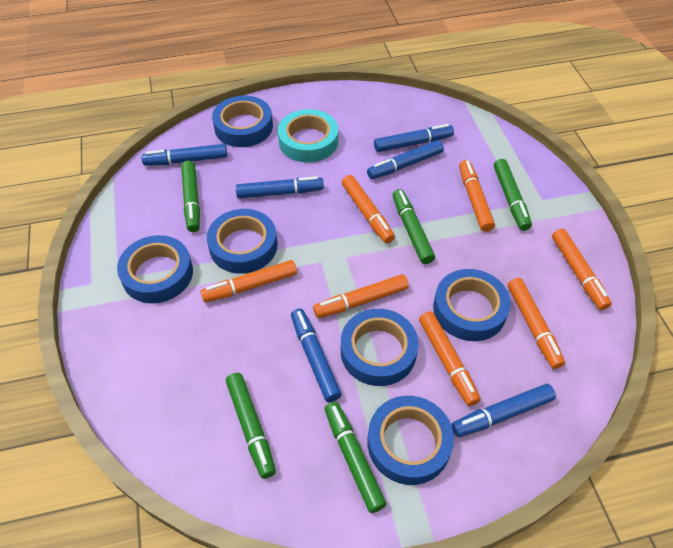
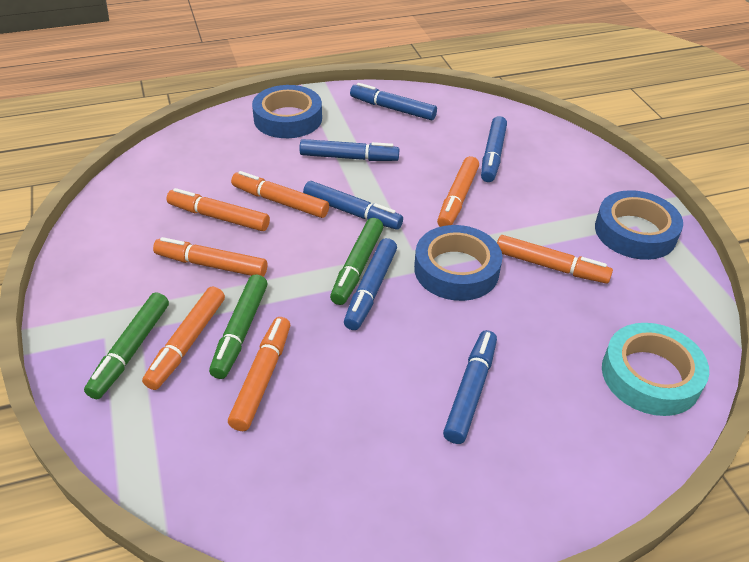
blue tape: 6 -> 3
green marker: 5 -> 3

